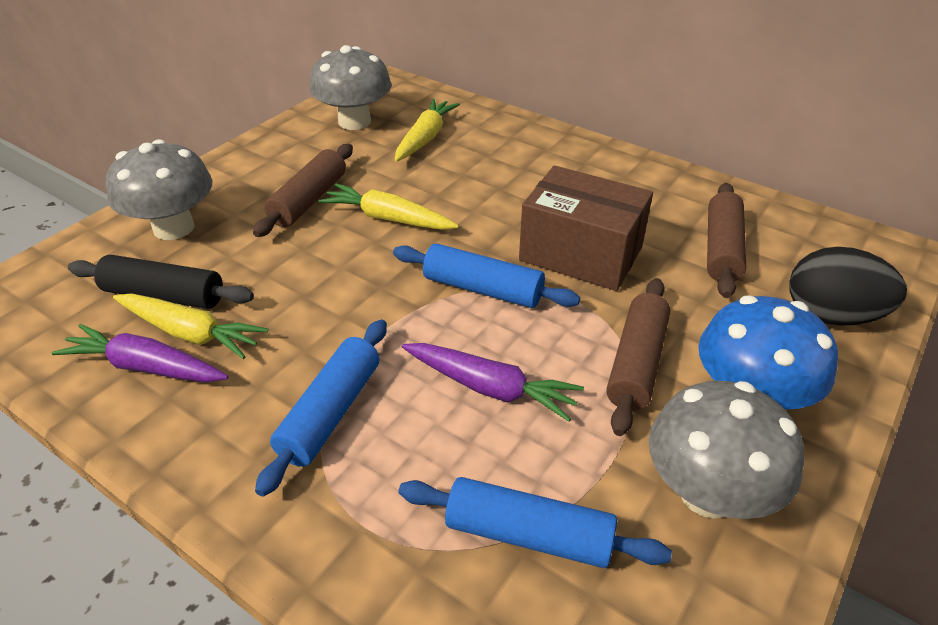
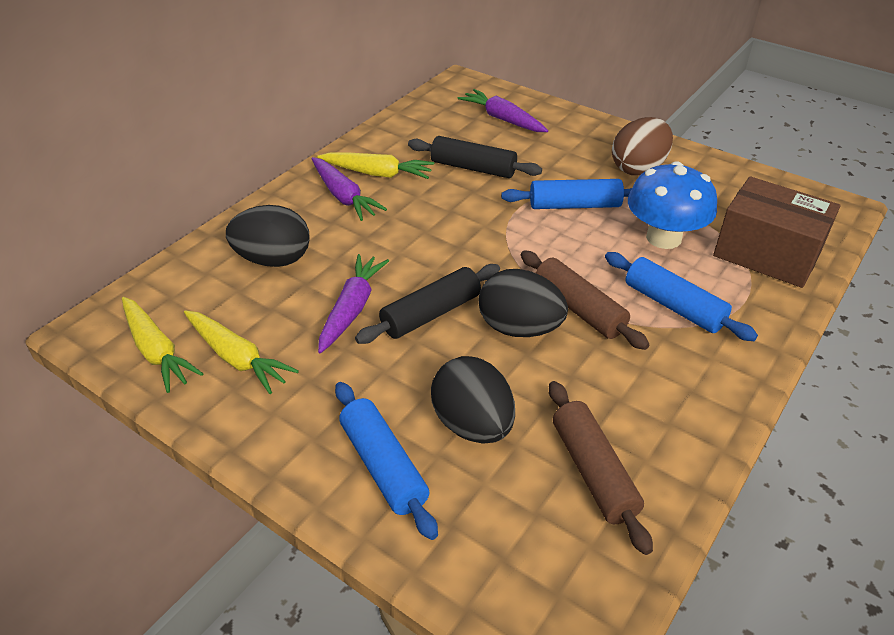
black egg: 1 -> 3
black rolling pin: 1 -> 2
brown egg: 0 -> 1
brown rolling pin: 3 -> 2
grey mushroom: 3 -> 0
purple carrot: 2 -> 3

